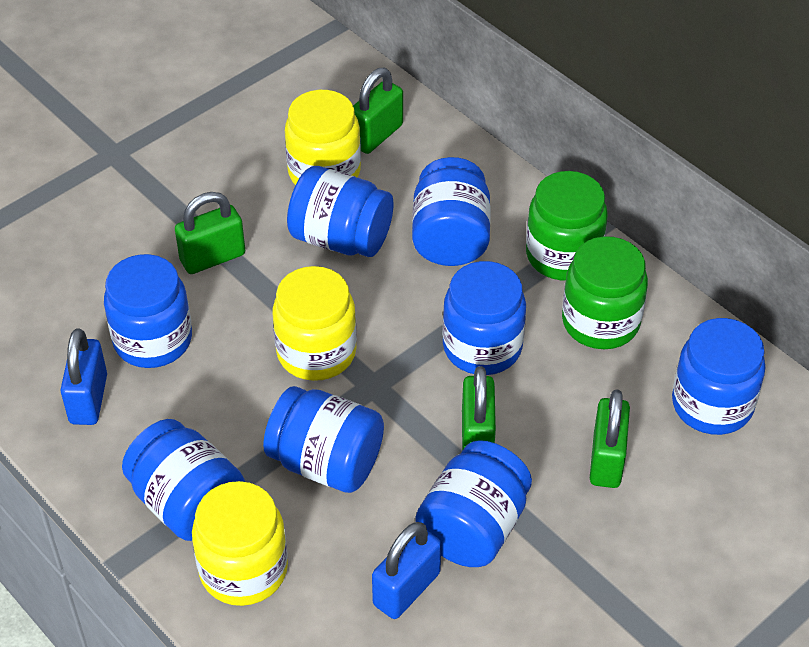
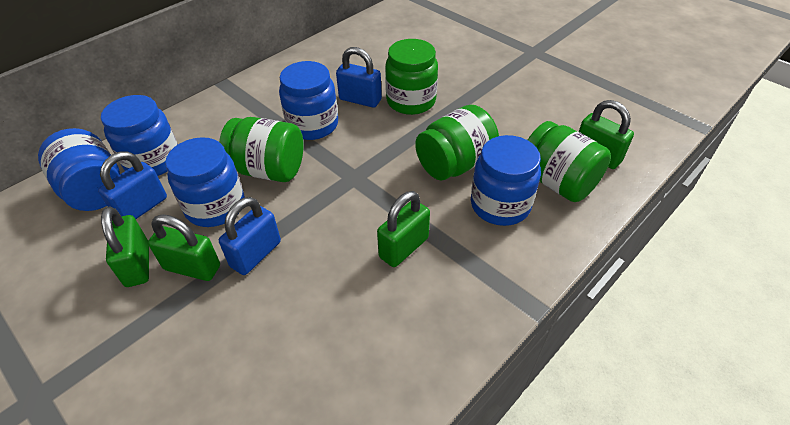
blue jar: 8 -> 5
blue padlock: 2 -> 3
green jar: 2 -> 4
yellow jar: 3 -> 0

